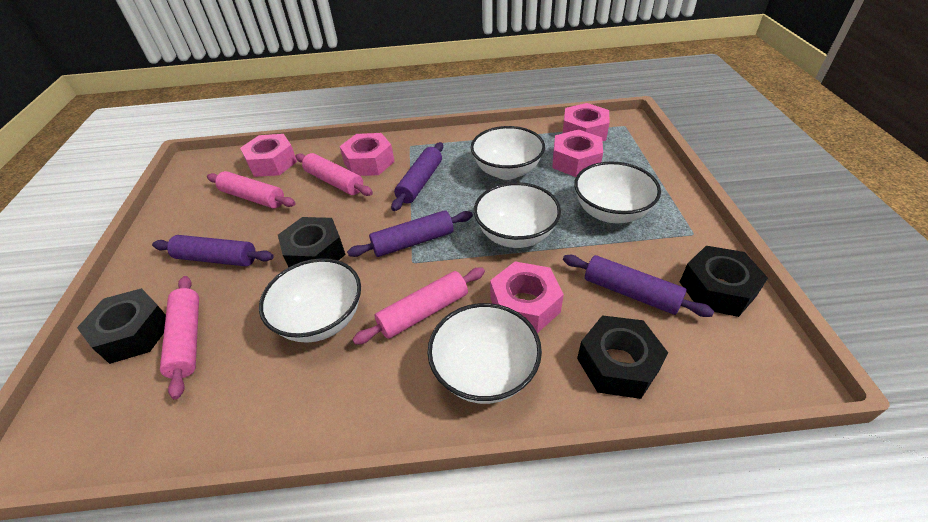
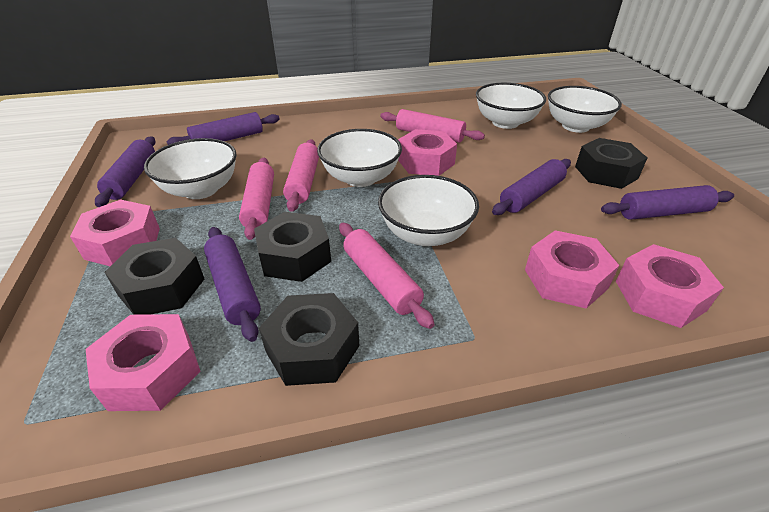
purple rolling pin: 4 -> 5

